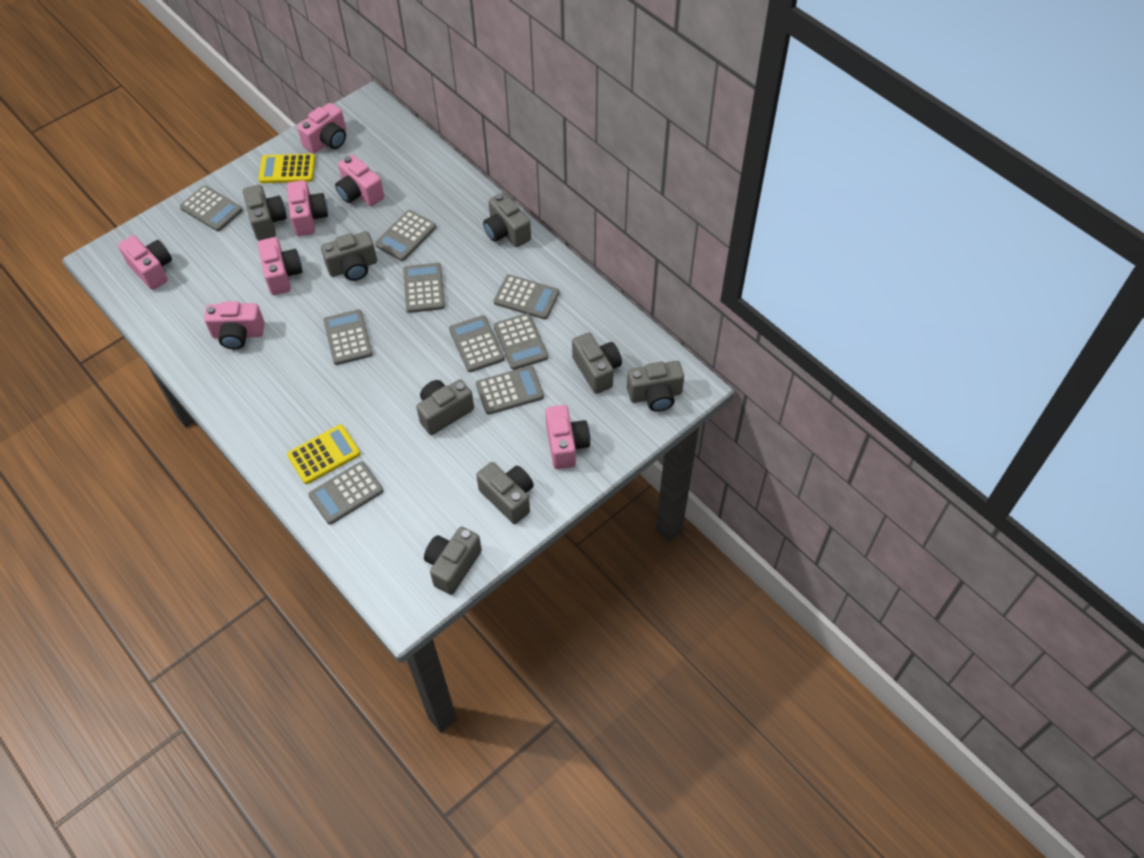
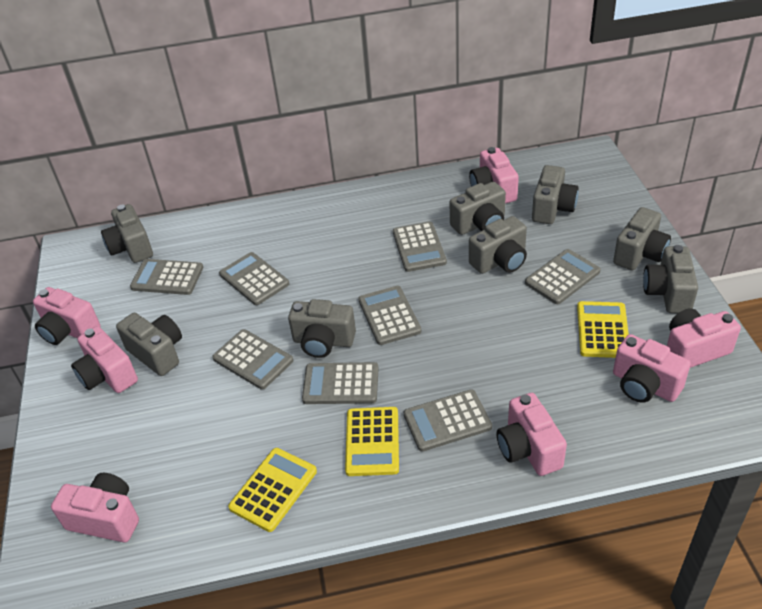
grey calculator: 9 -> 8
yellow calculator: 2 -> 3

